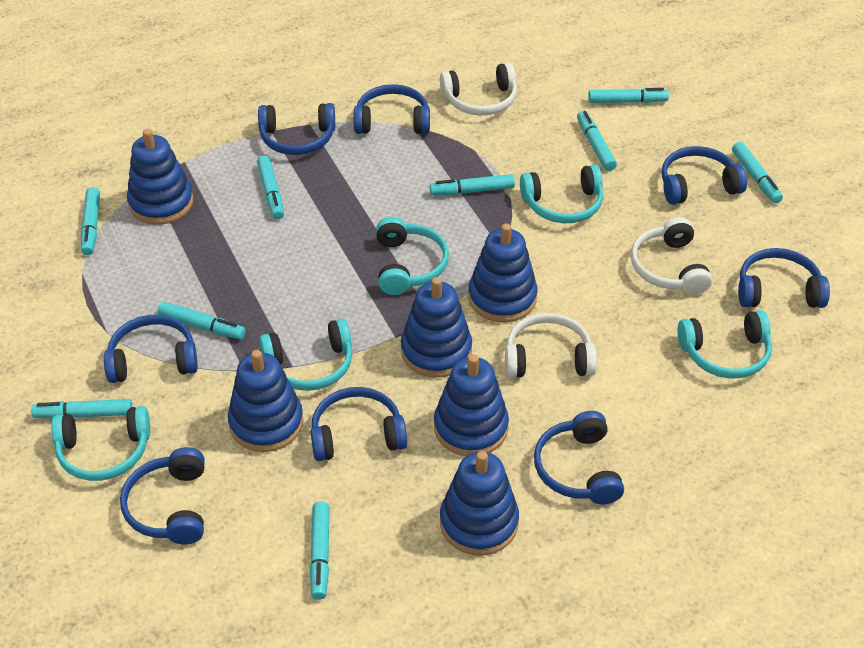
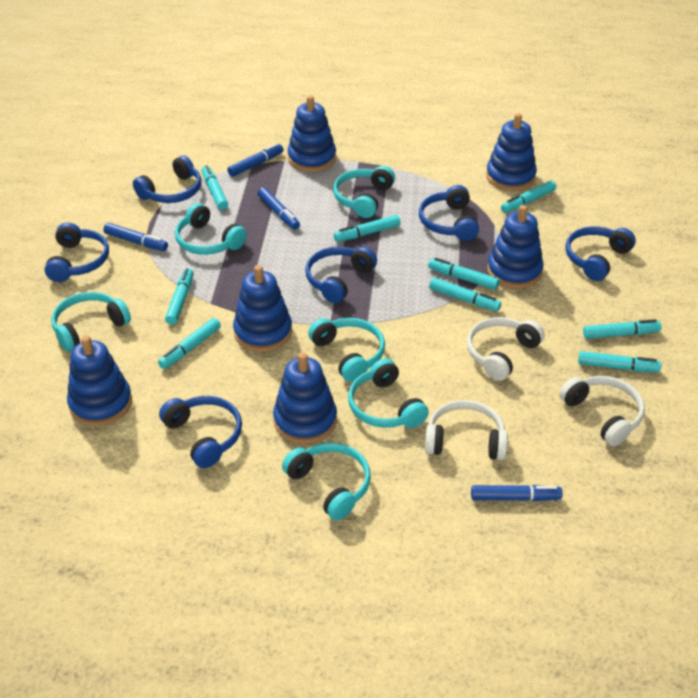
blue headphones: 8 -> 6
blue marker: 0 -> 4
turquoise headphones: 5 -> 6

